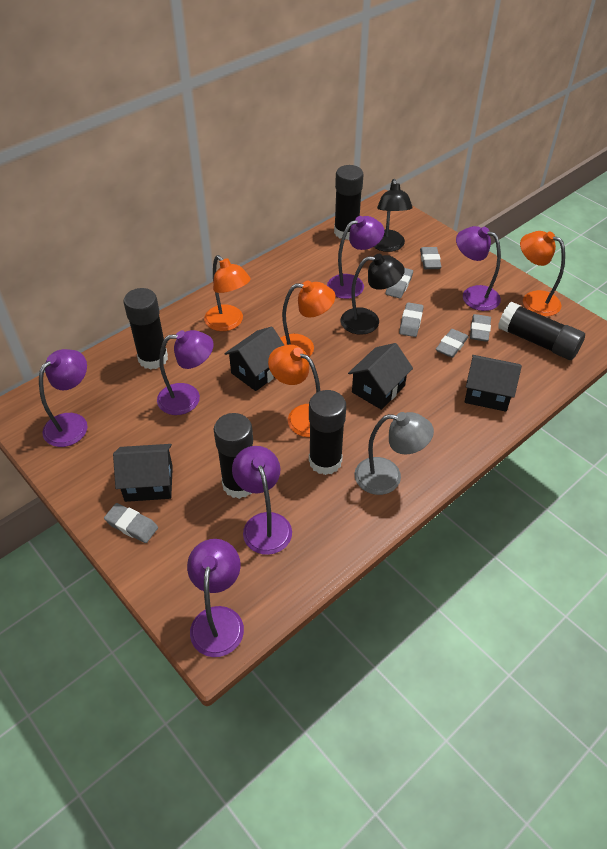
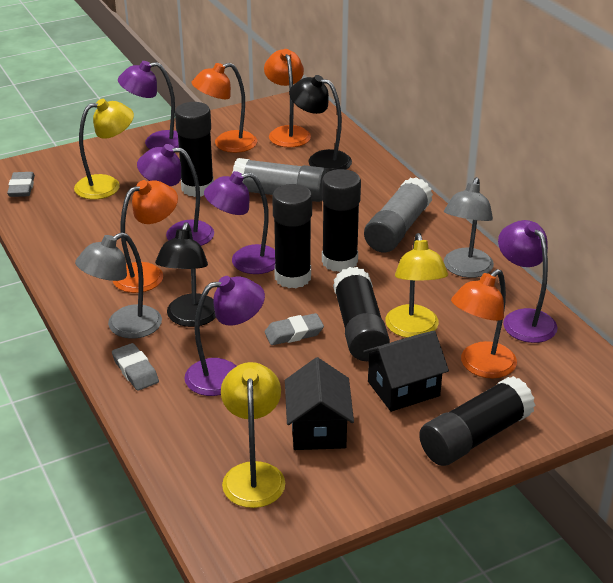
black house: 4 -> 2
grey eraser: 6 -> 3
grey glue stick: 0 -> 2
grey lamp: 1 -> 2
purple lamp: 6 -> 5
yellow lamp: 0 -> 3

